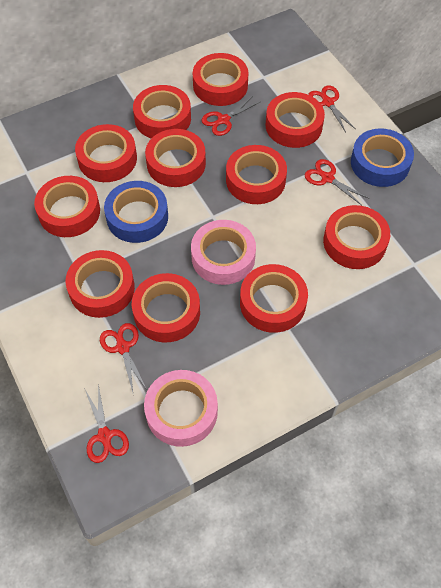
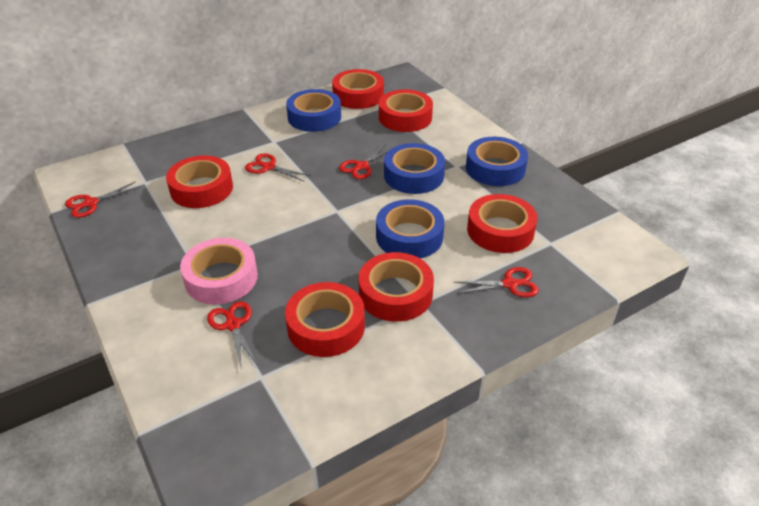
blue tape: 2 -> 4
pink tape: 2 -> 1
red tape: 11 -> 6

